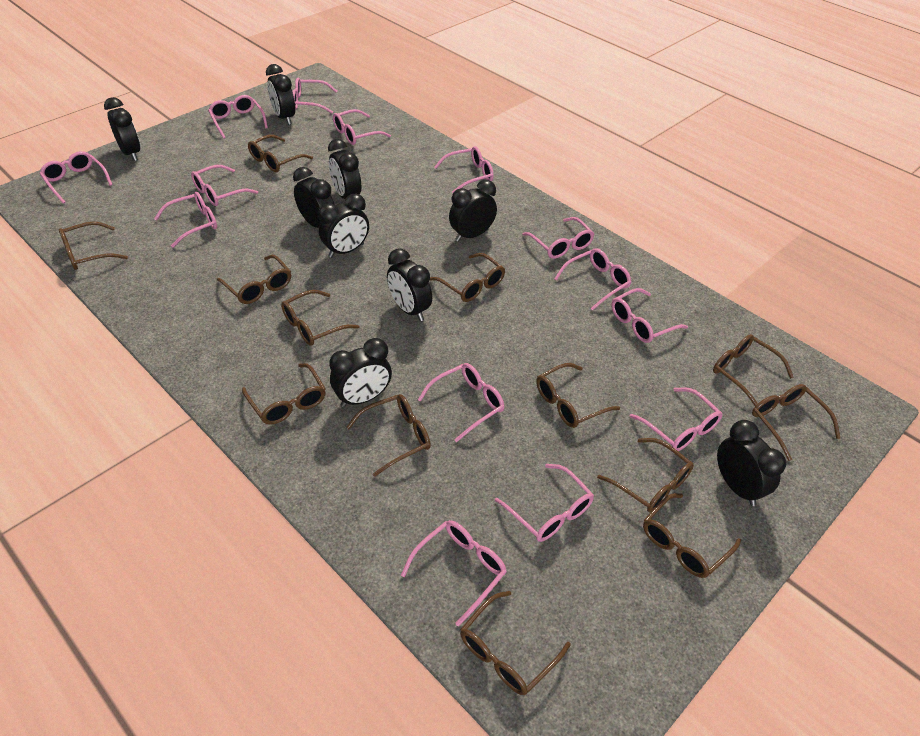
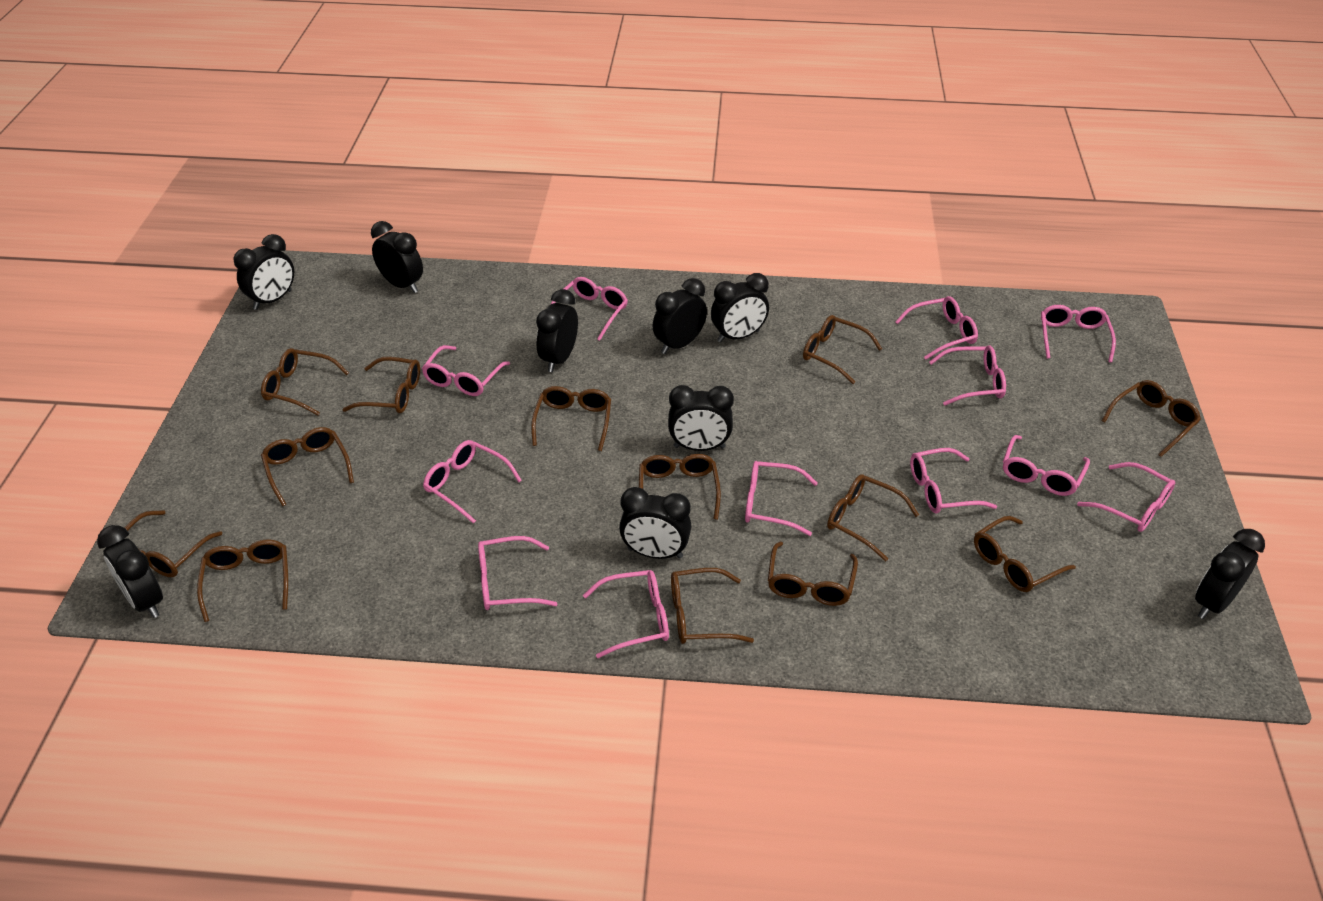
pink glasses: 14 -> 12

